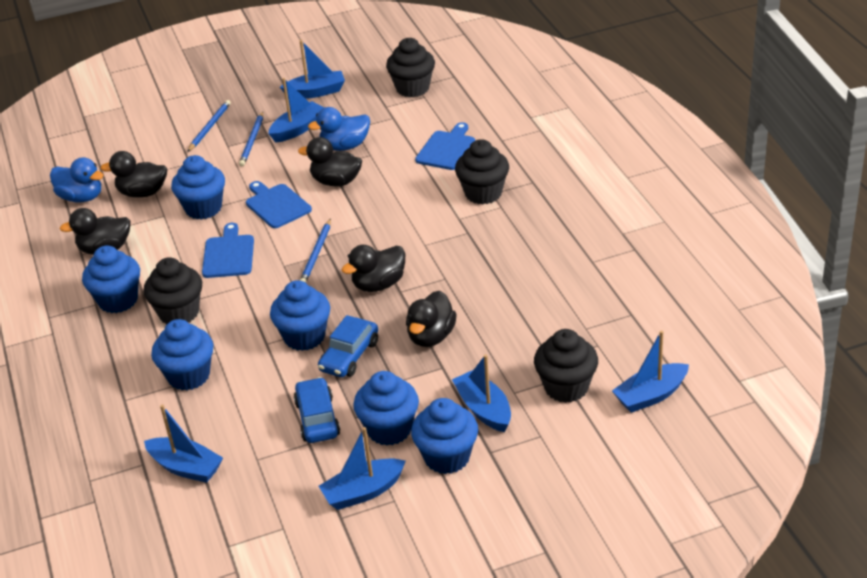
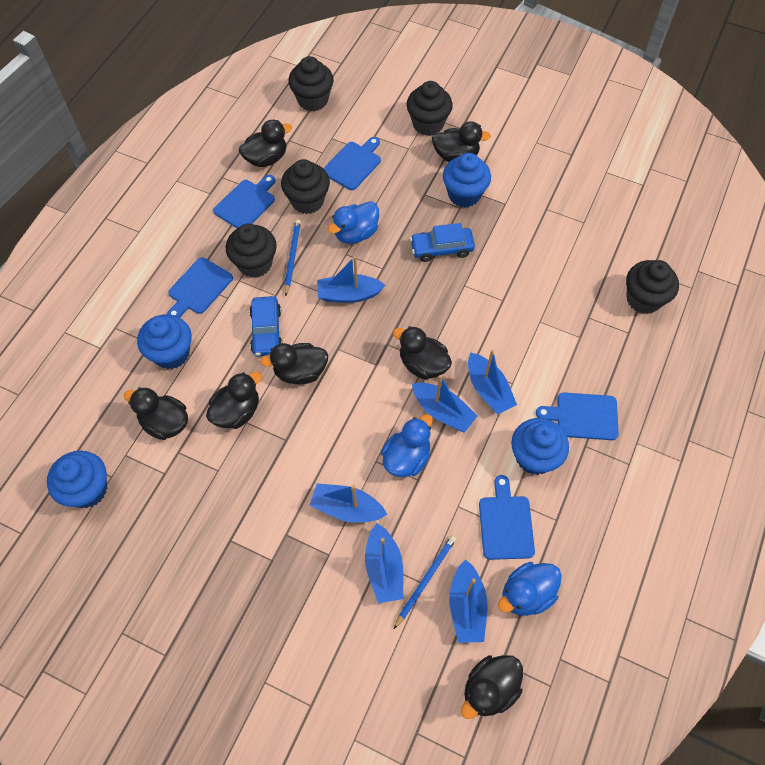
black cupcake: 4 -> 5
black duck: 5 -> 7
blue cupcake: 6 -> 4
blue cutting board: 3 -> 5
blue duck: 2 -> 3
blue pencil: 3 -> 2

